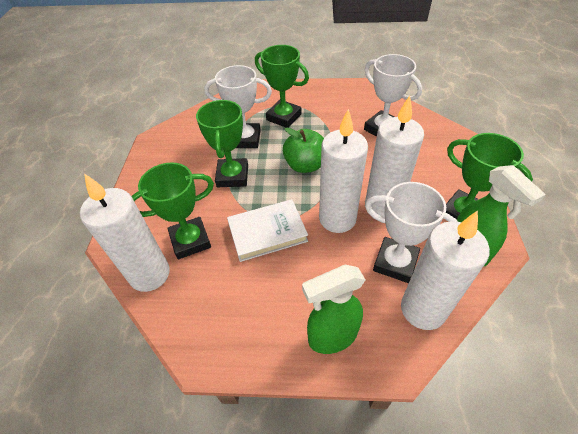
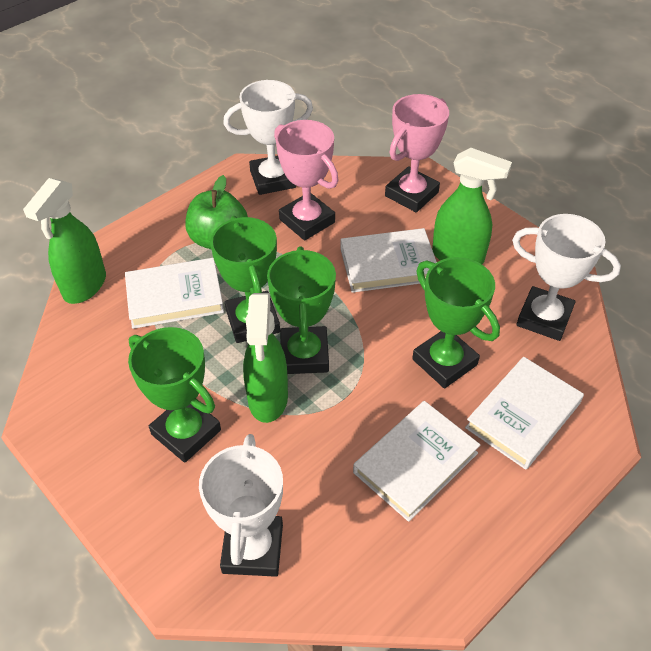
green spray bottle: 2 -> 3
pink trophy: 0 -> 2
white book: 1 -> 4
white candle: 4 -> 0

